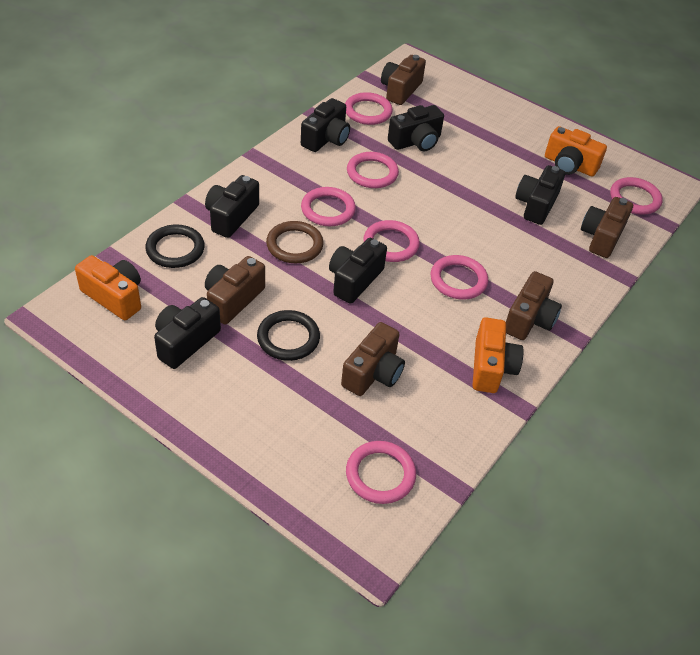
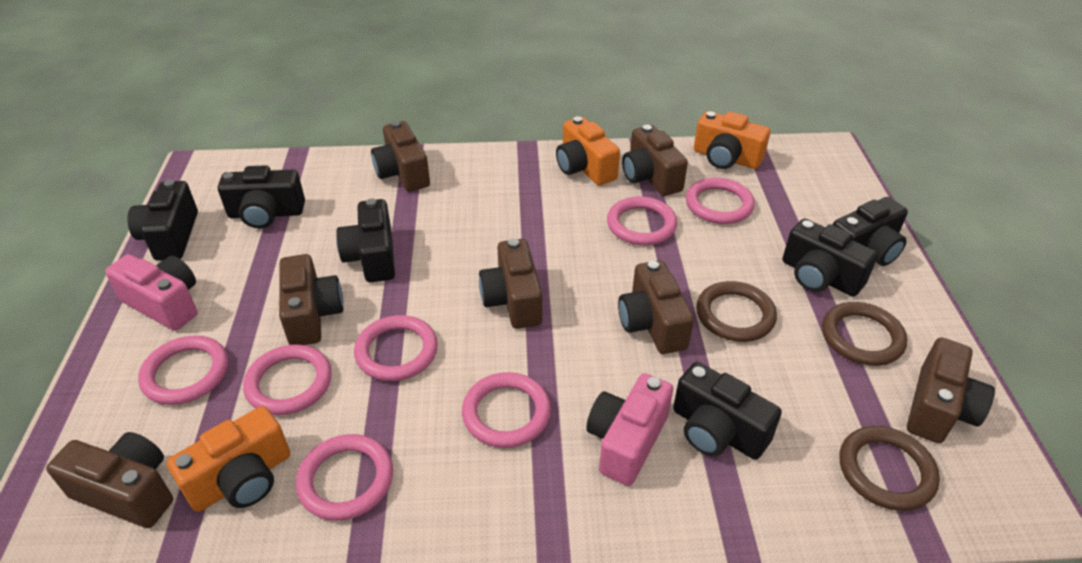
black ring: 2 -> 0
brown camera: 5 -> 7
brown ring: 1 -> 3
pink camera: 0 -> 2

